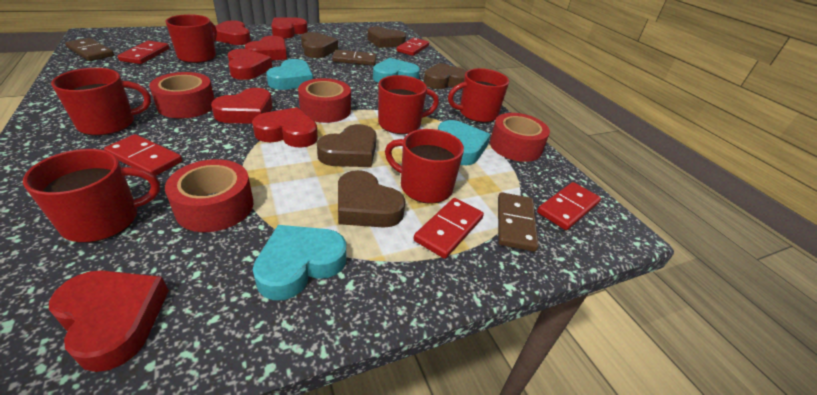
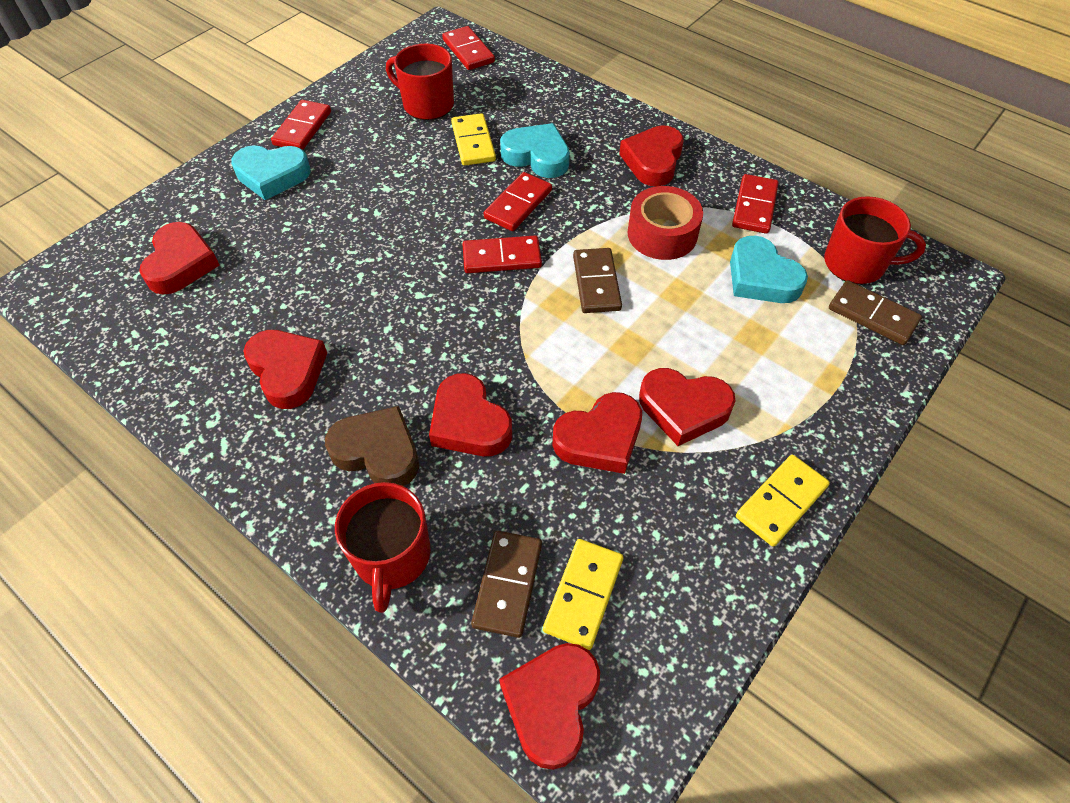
brown heart: 5 -> 1
red mug: 6 -> 3
red tape: 4 -> 1
turquoise heart: 4 -> 3
yellow domino: 0 -> 3

